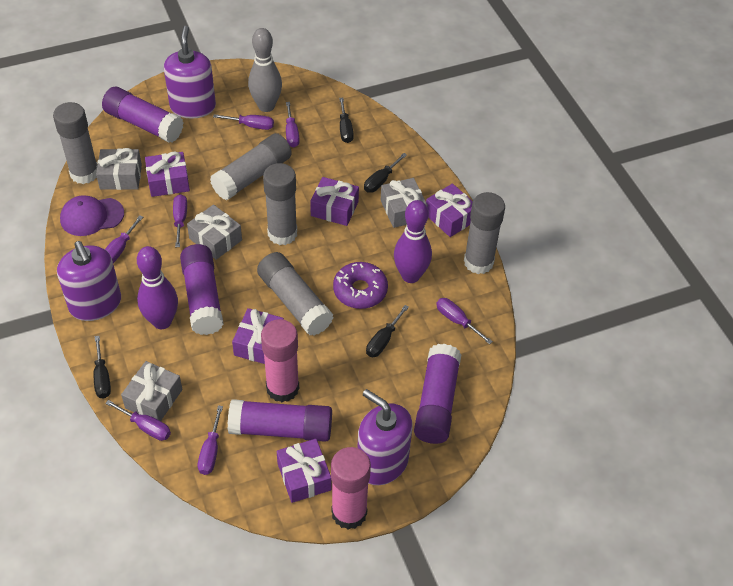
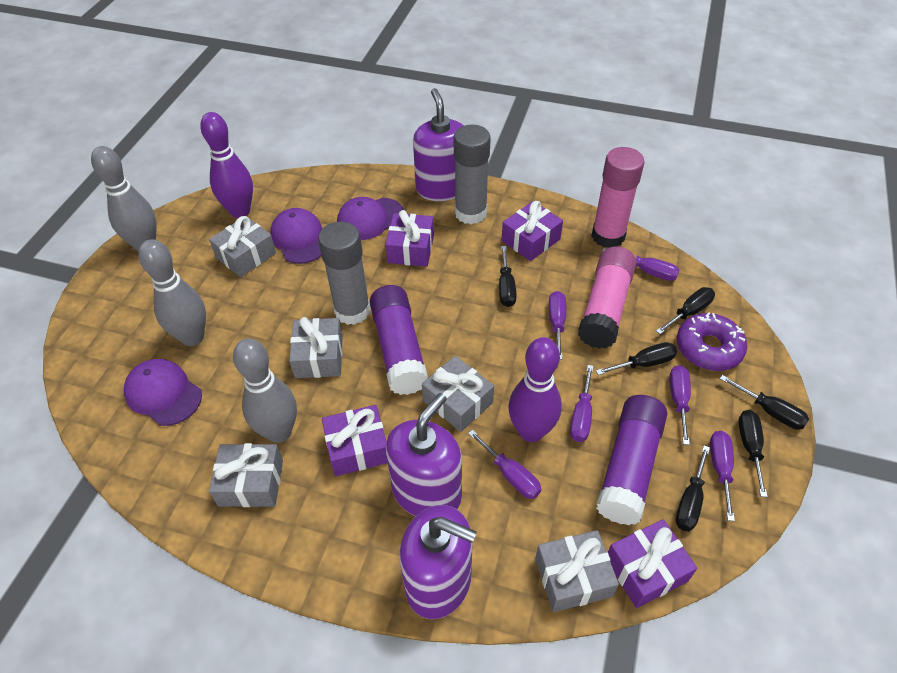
black screwdriver: 4 -> 6
grey bowling pin: 1 -> 3
grey gift: 4 -> 5
grey glue stick: 5 -> 2
purple cap: 1 -> 3
purple gift: 5 -> 4
purple glue stick: 4 -> 2
purple screwdriver: 7 -> 6

